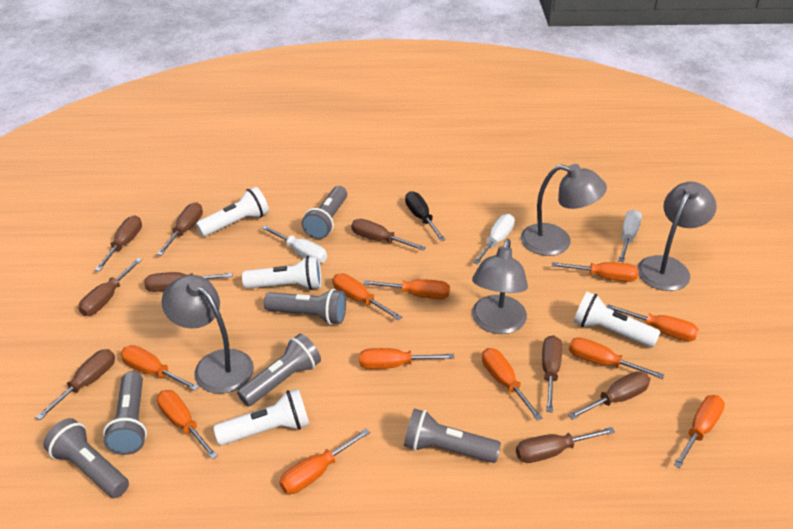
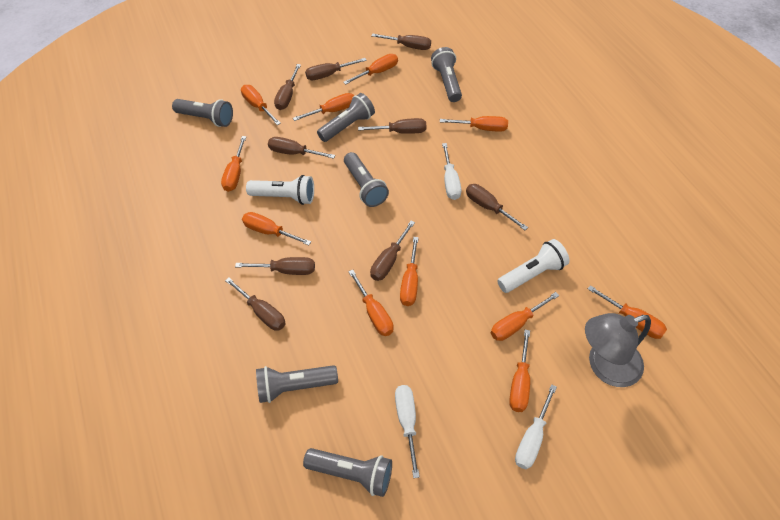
black screwdriver: 1 -> 0
grey lamp: 4 -> 1
white flashlight: 4 -> 2

